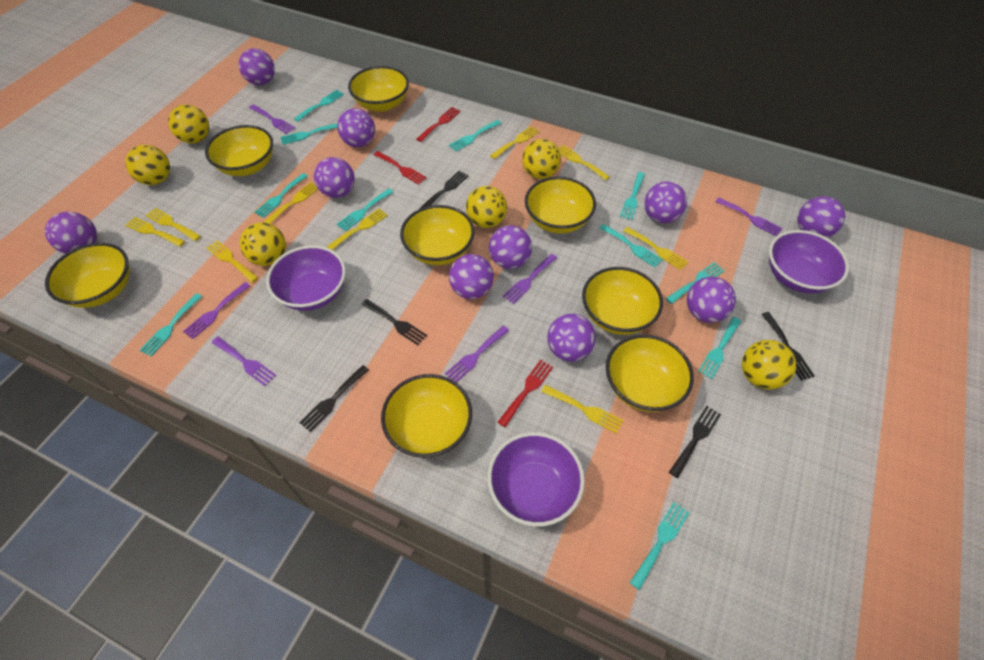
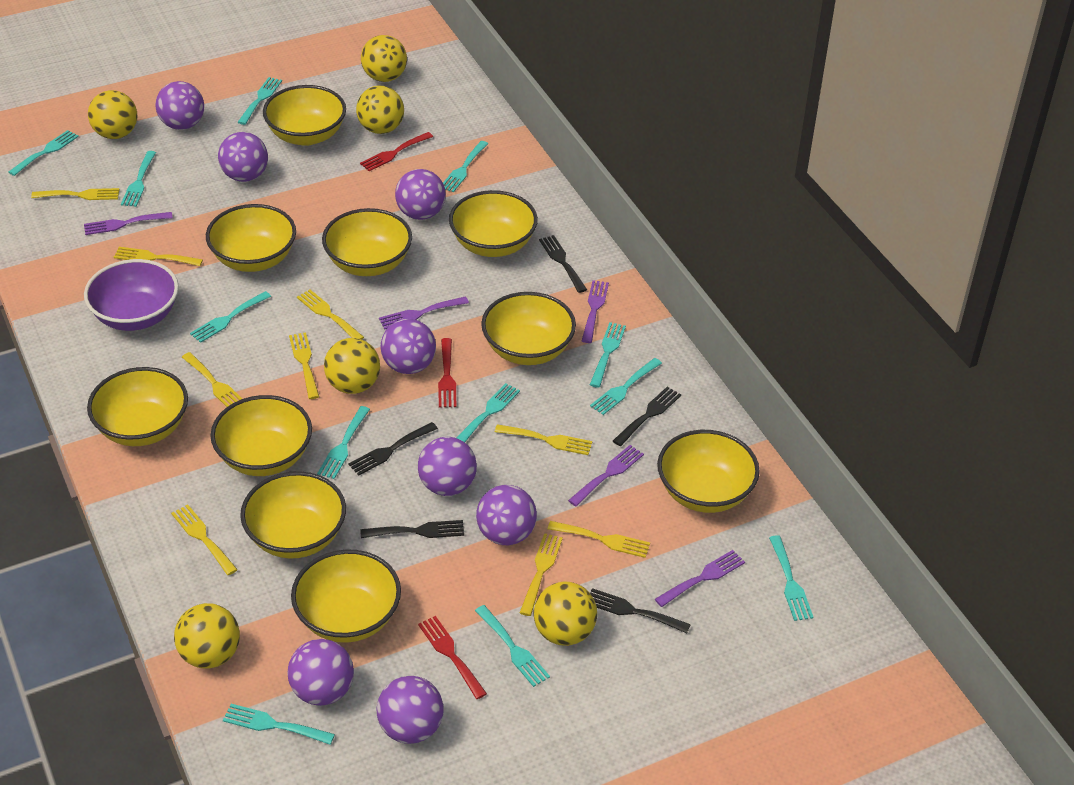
purple ball: 10 -> 8
purple bowl: 3 -> 1
purple fork: 6 -> 5
turquoise fork: 11 -> 12
yellow bowl: 8 -> 10

